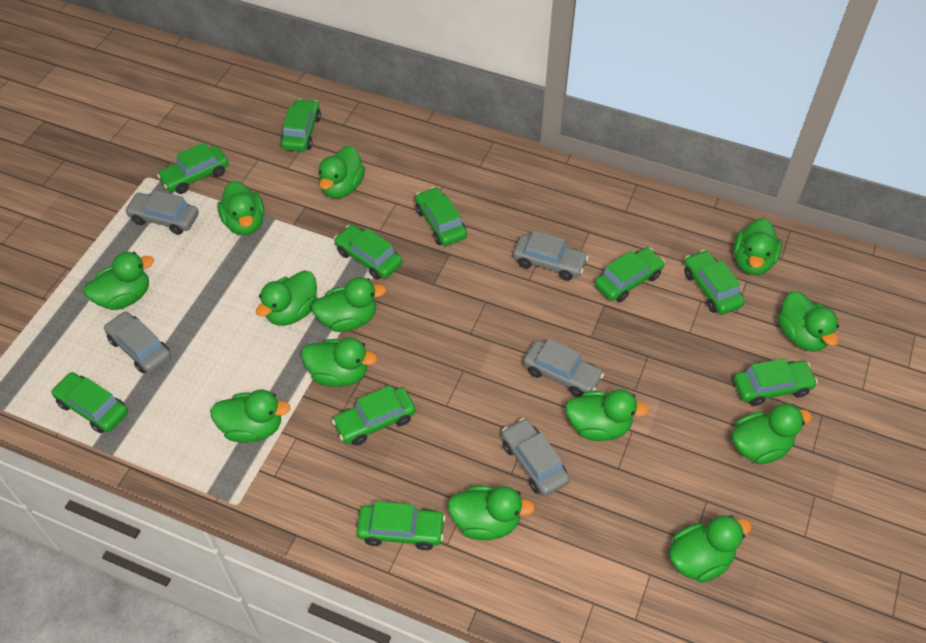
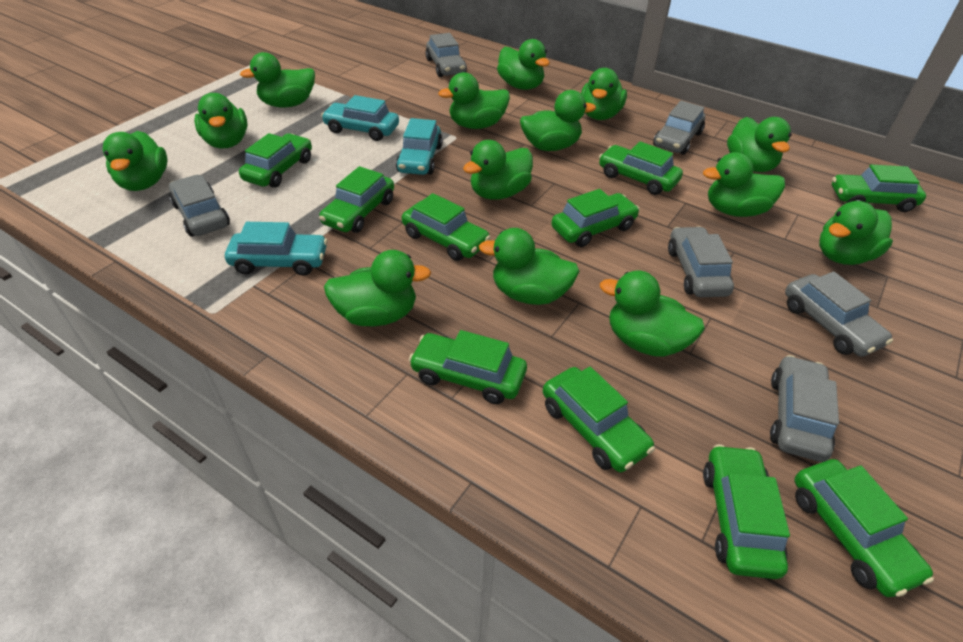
green duck: 13 -> 14
grey car: 5 -> 6
turquoise car: 0 -> 3

